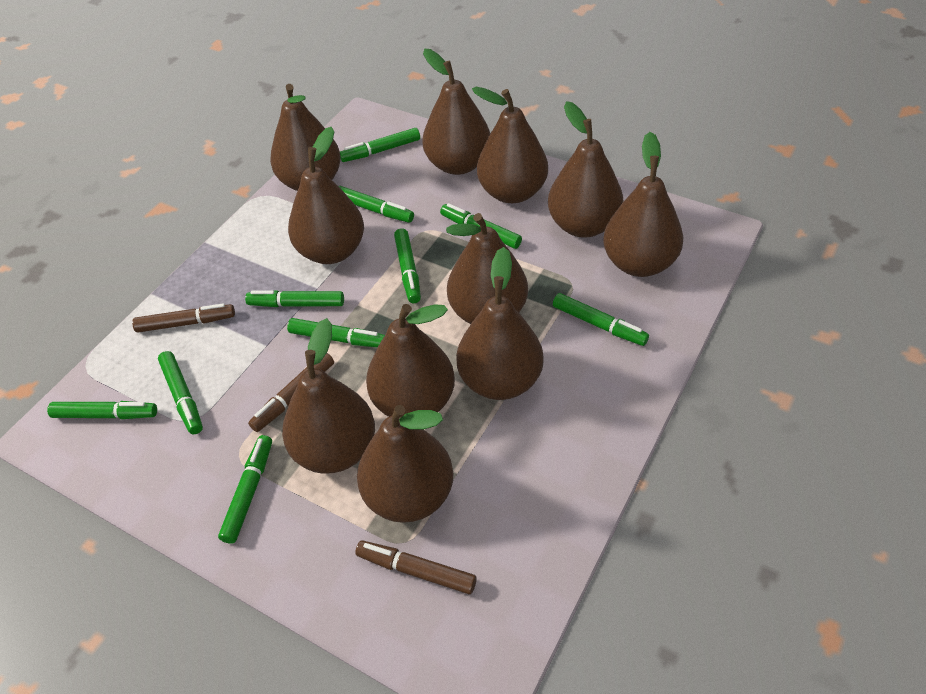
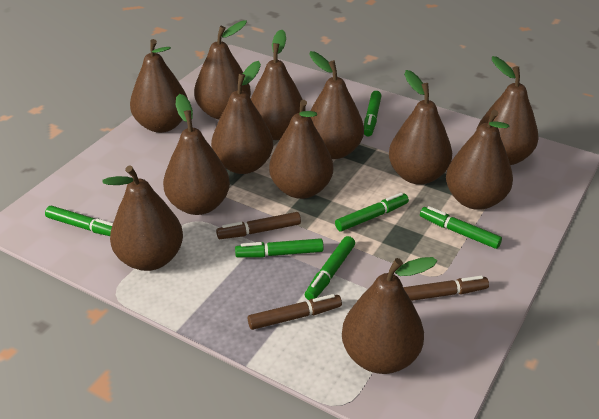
brown pear: 11 -> 12
green marker: 10 -> 6

